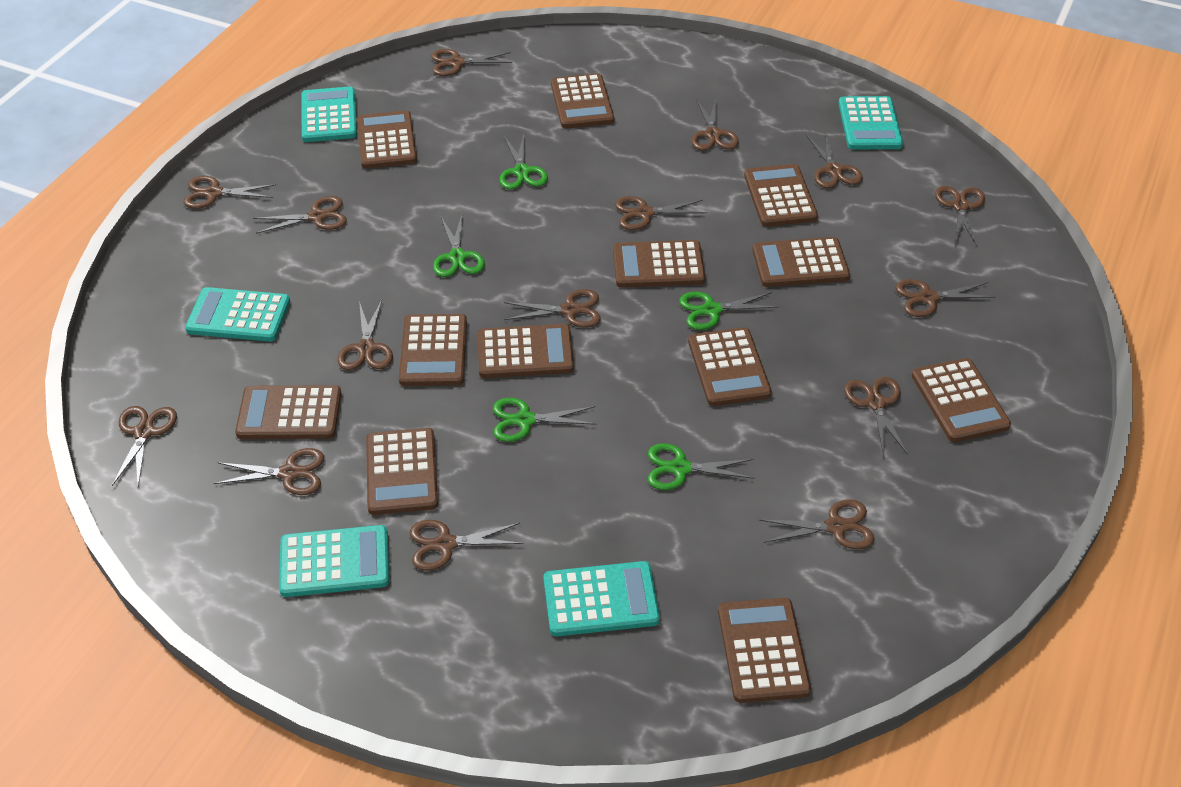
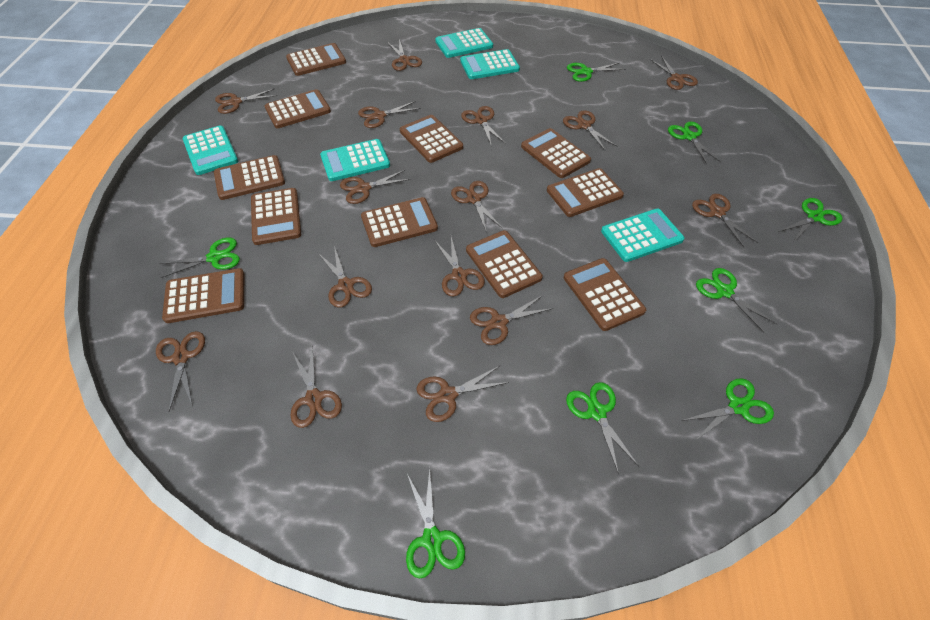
brown calculator: 12 -> 11
green scissors: 5 -> 8

